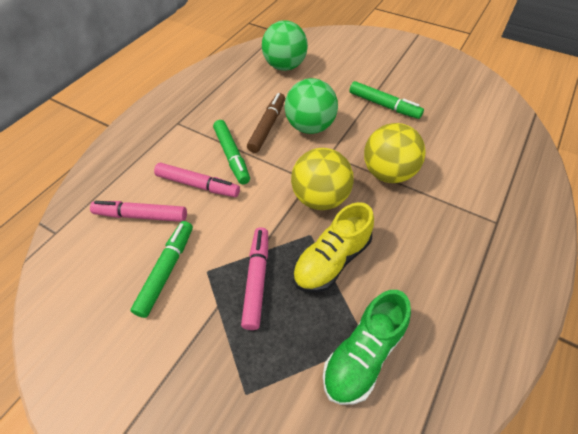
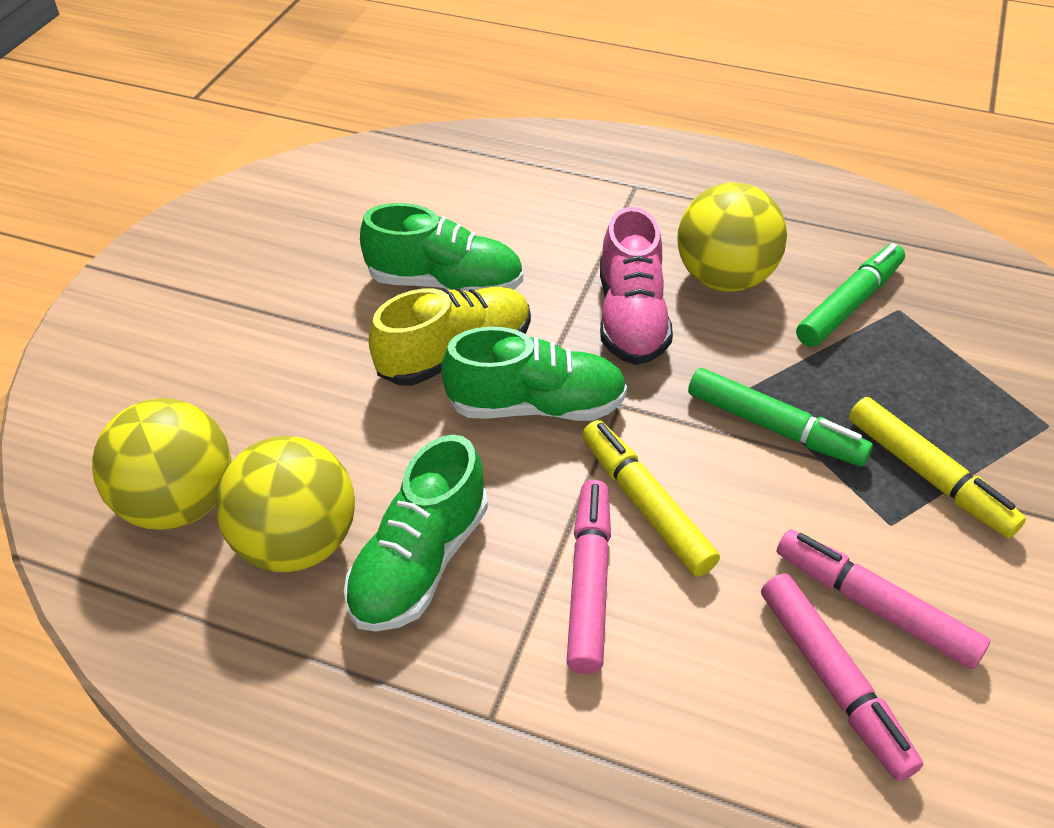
brown marker: 1 -> 0
green ball: 2 -> 0
green marker: 3 -> 2
green shoe: 1 -> 3
pink shoe: 0 -> 1
yellow ball: 2 -> 3
yellow marker: 0 -> 2

